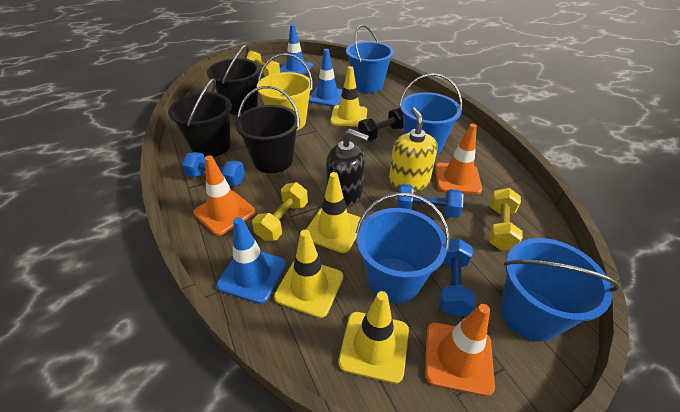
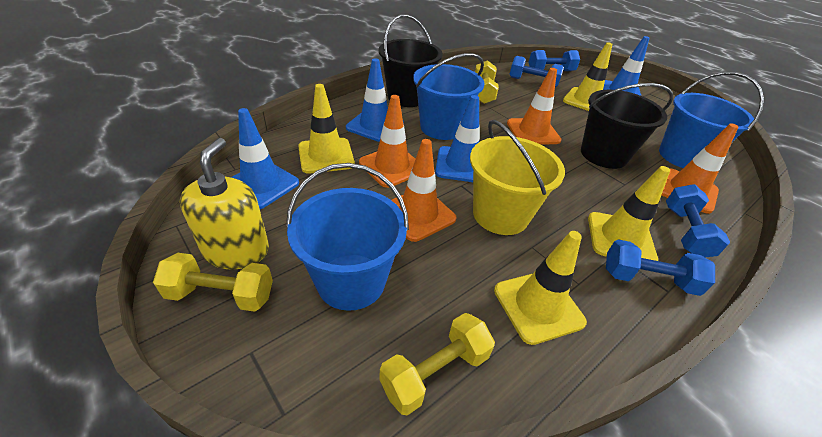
black bucket: 3 -> 2
black dumbbell: 1 -> 0
black soap dispenser: 1 -> 0
blue bucket: 4 -> 3
blue dumbbell: 3 -> 4
blue traffic cone: 3 -> 4
orange traffic cone: 3 -> 4

